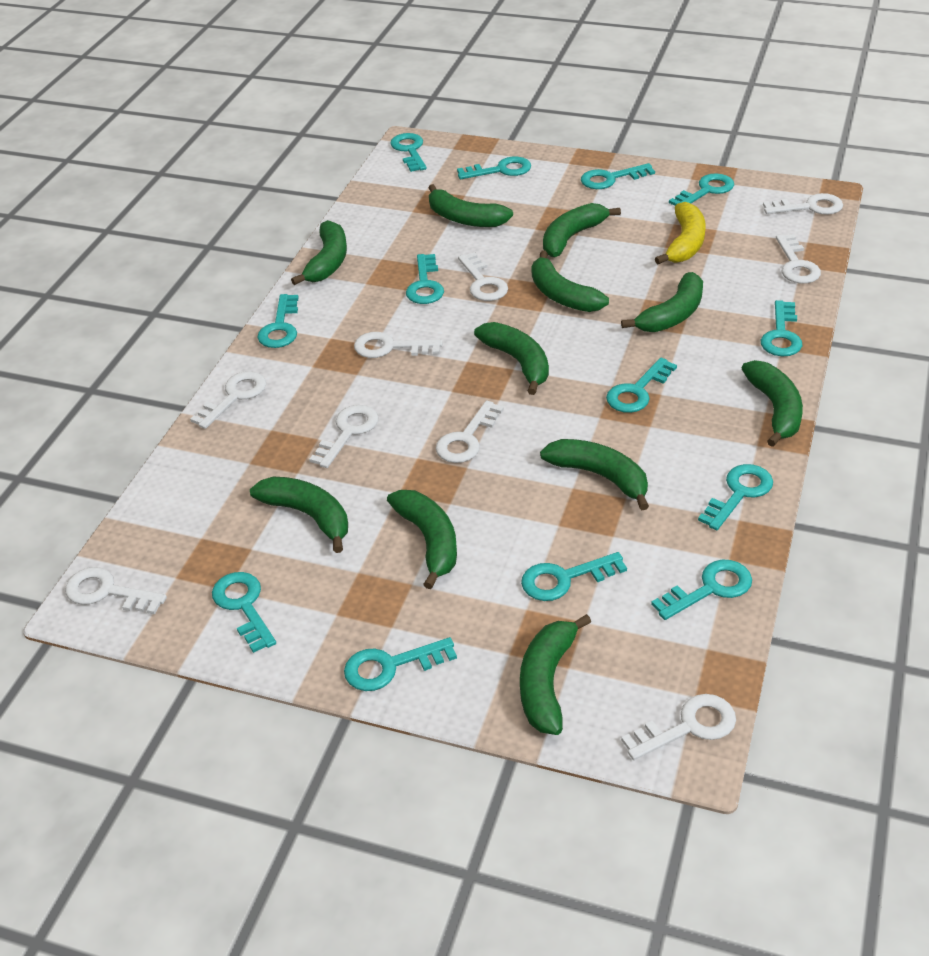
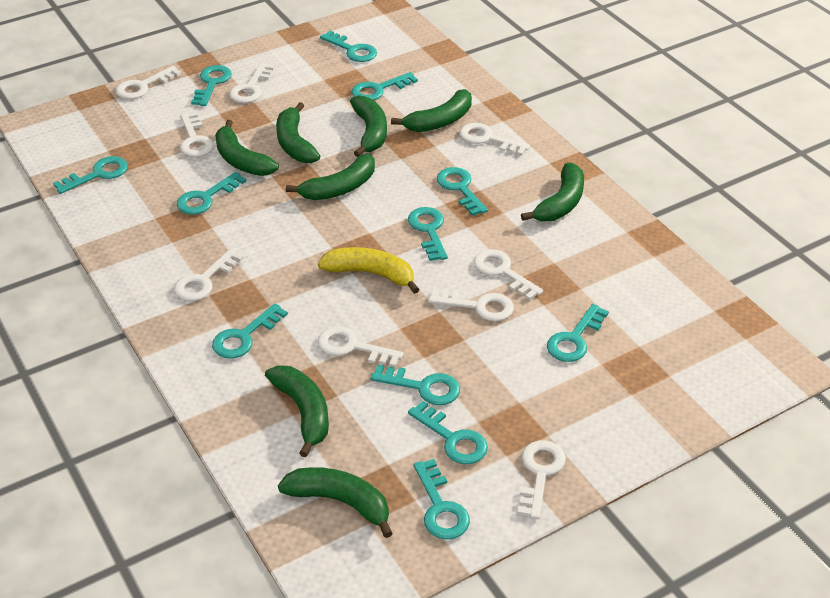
green banana: 11 -> 8
turquoise key: 13 -> 12

